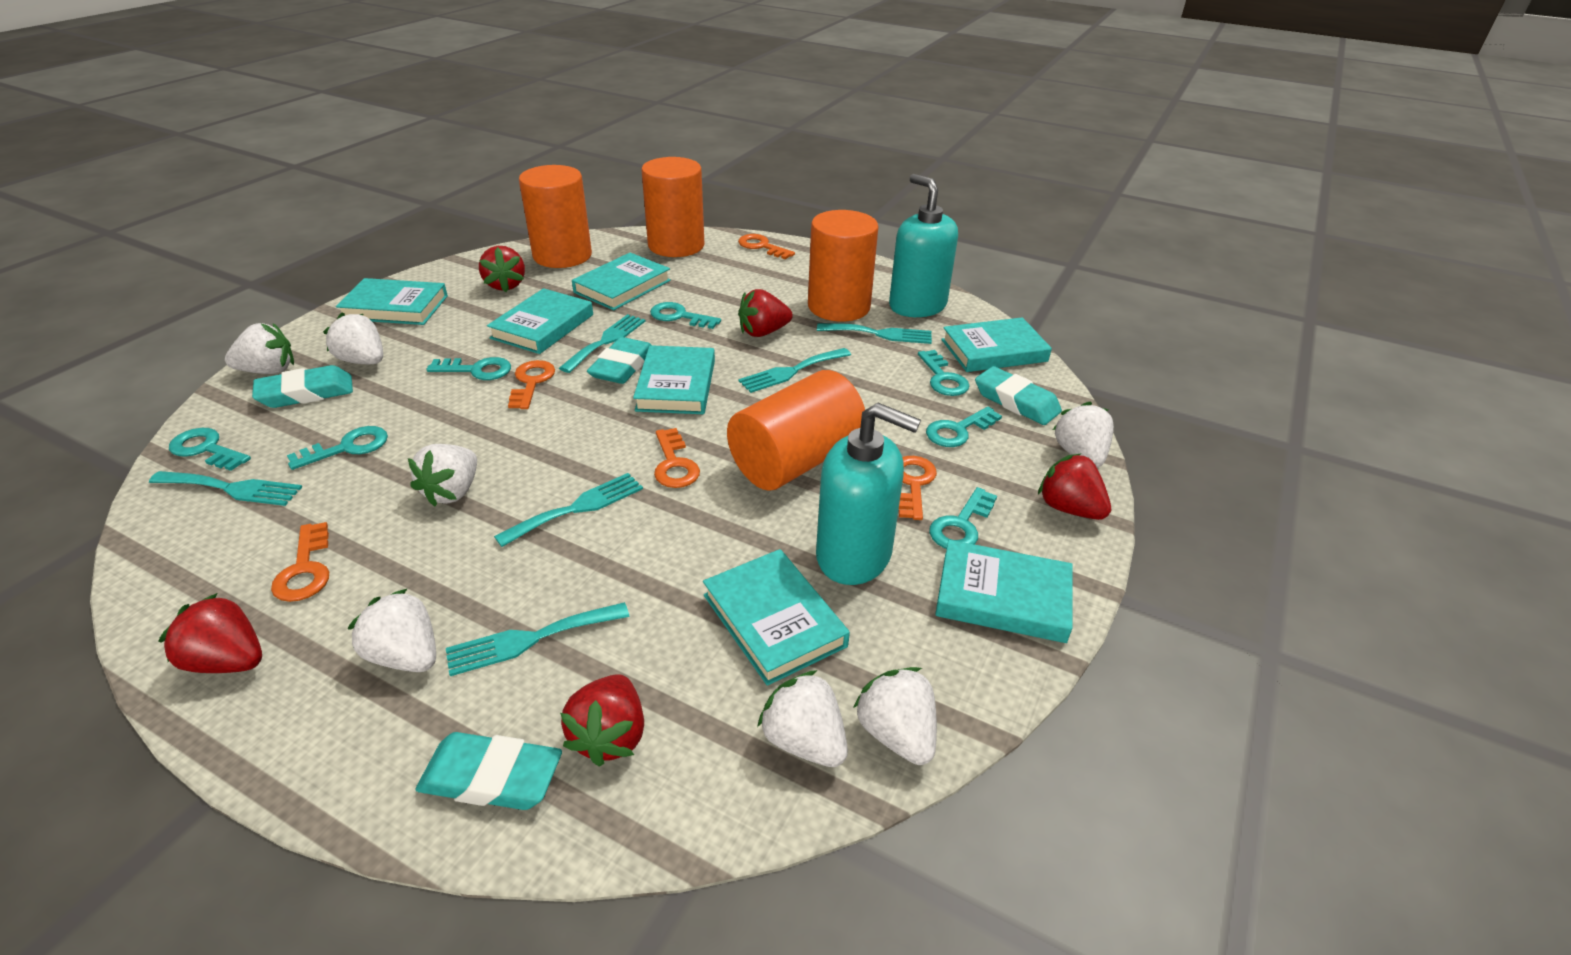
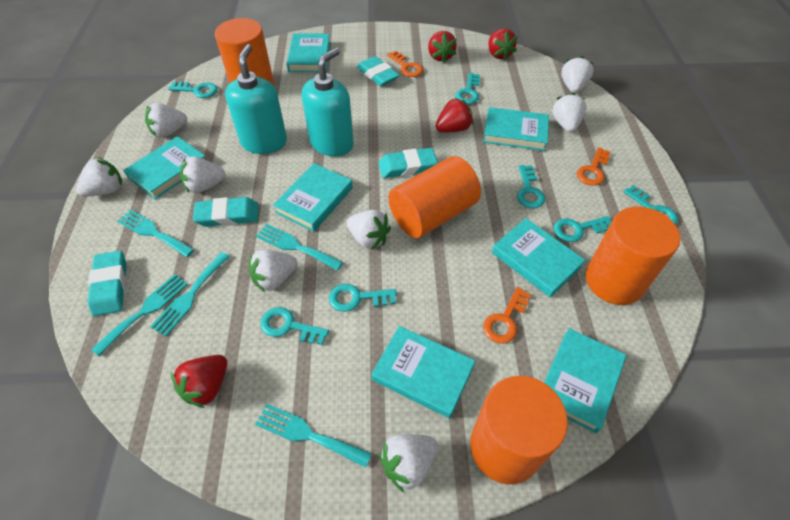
orange key: 5 -> 3
red strawberry: 5 -> 4
turquoise fork: 6 -> 5
white strawberry: 7 -> 8

